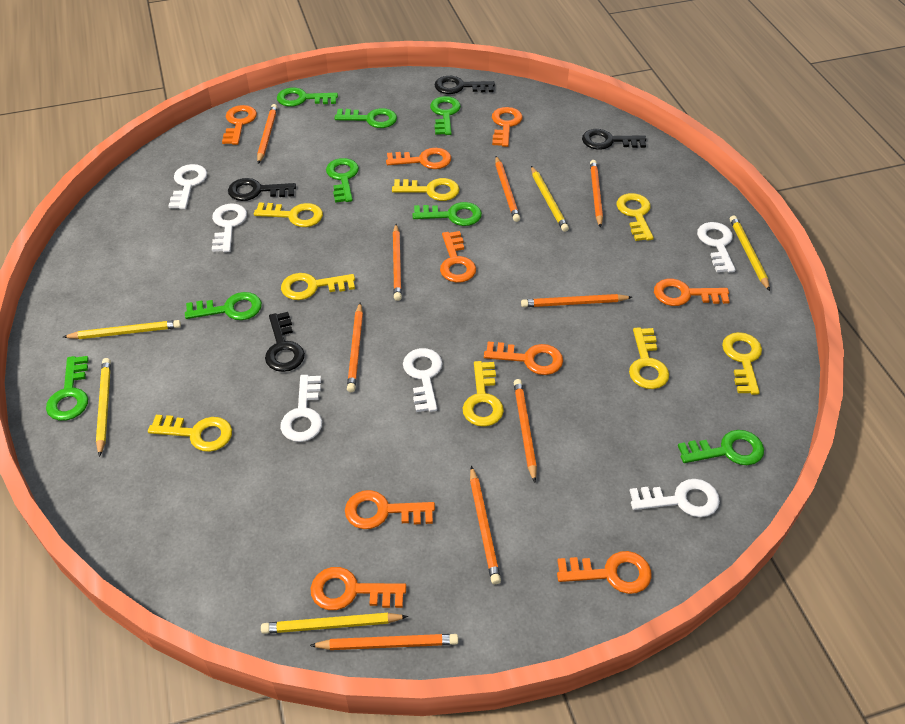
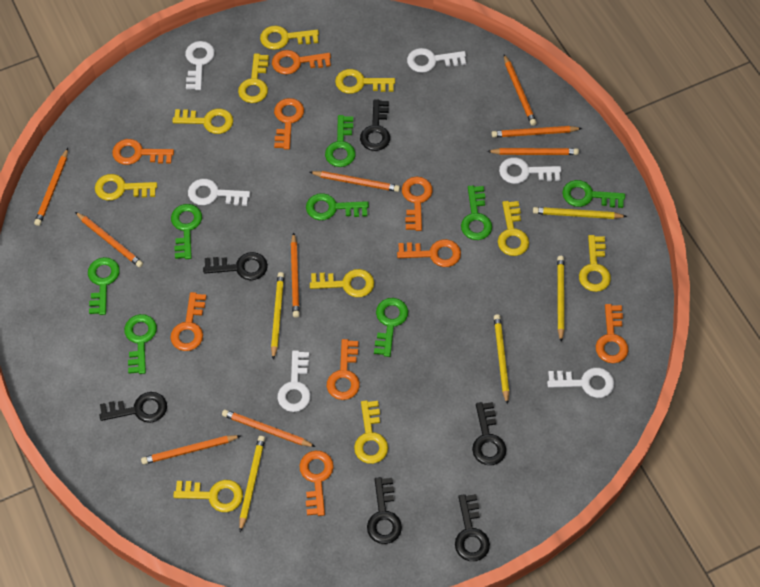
black key: 4 -> 6
yellow key: 8 -> 10

